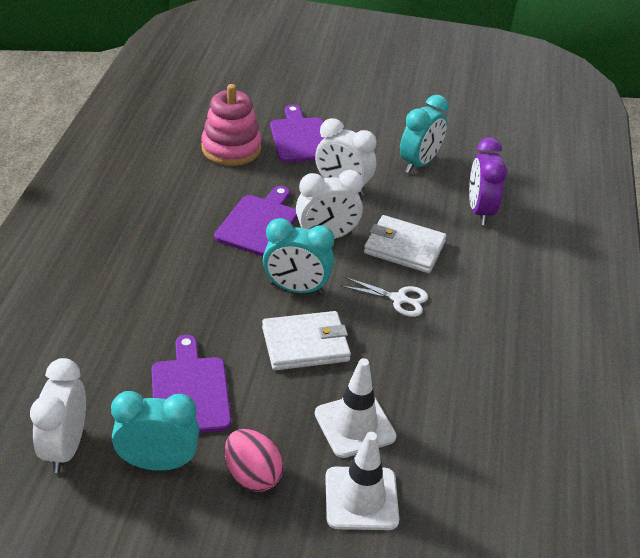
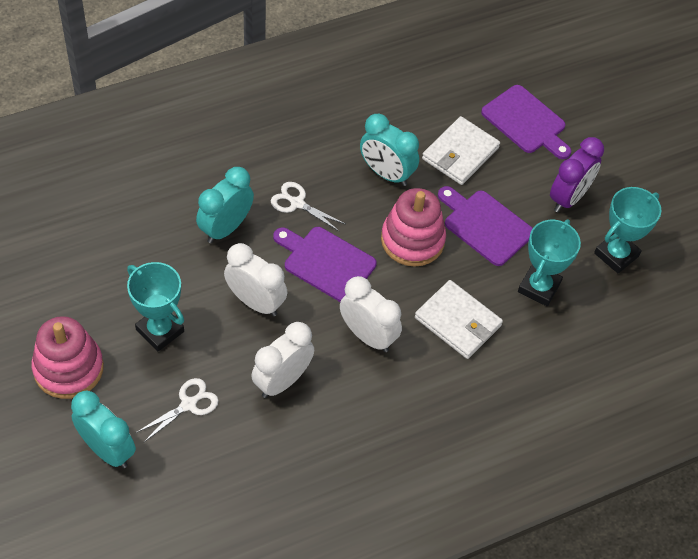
pink egg: 1 -> 0
pink stacking toy: 1 -> 2
turquoise trophy: 0 -> 3
white scissors: 1 -> 2
white traffic cone: 2 -> 0

